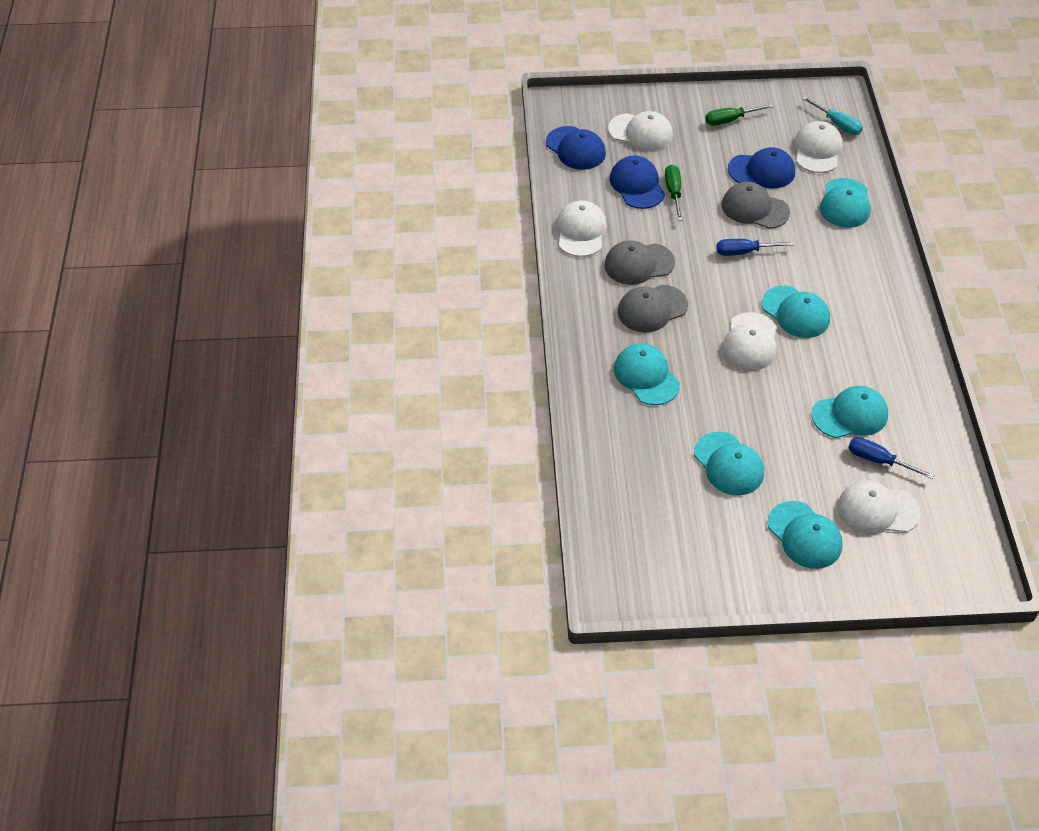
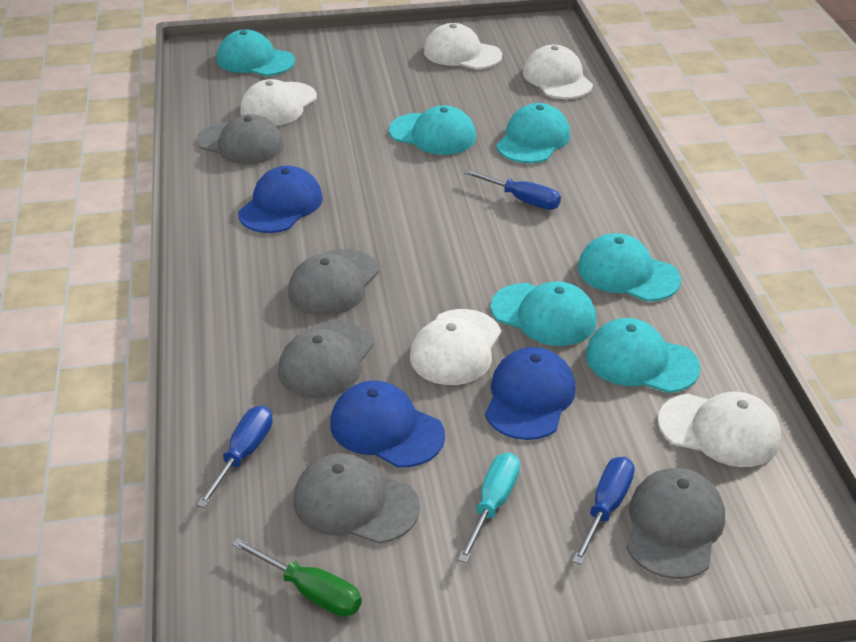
blue screwdriver: 2 -> 3
green screwdriver: 2 -> 1
grey cap: 3 -> 5

